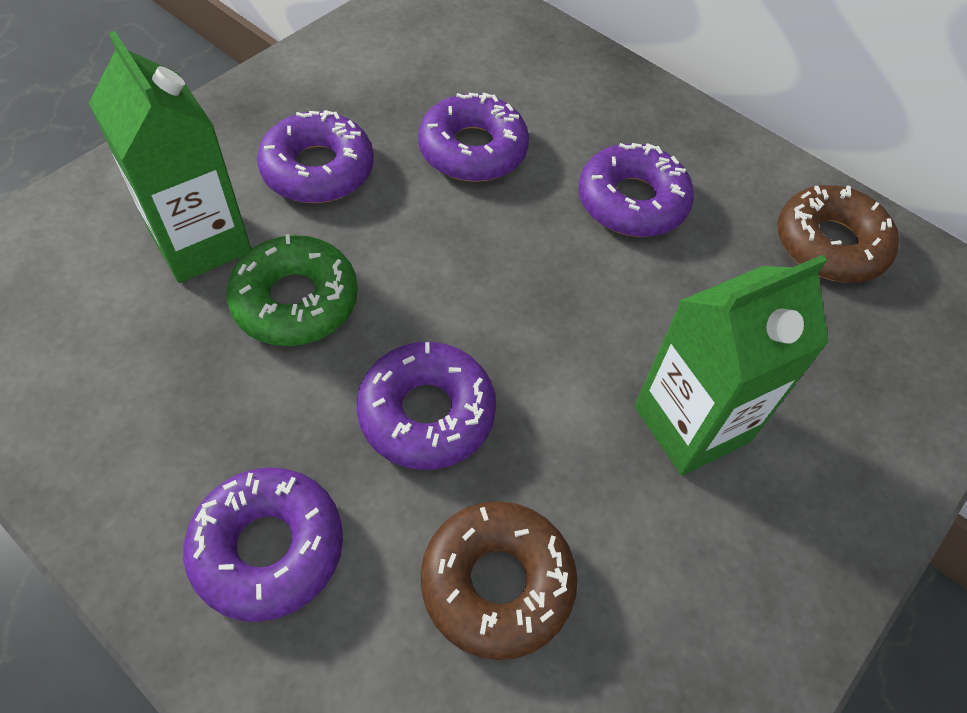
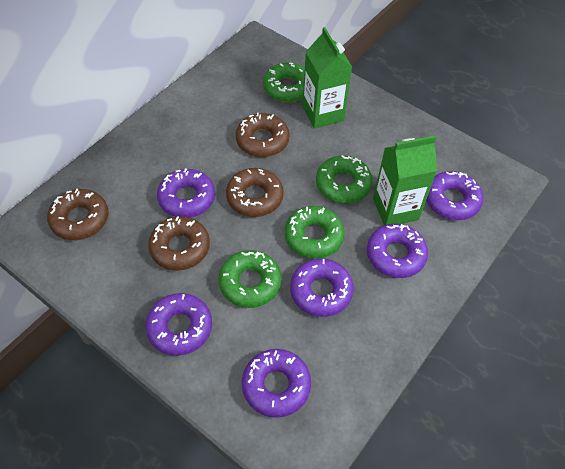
brown donut: 2 -> 4
green donut: 1 -> 4
purple donut: 5 -> 6

